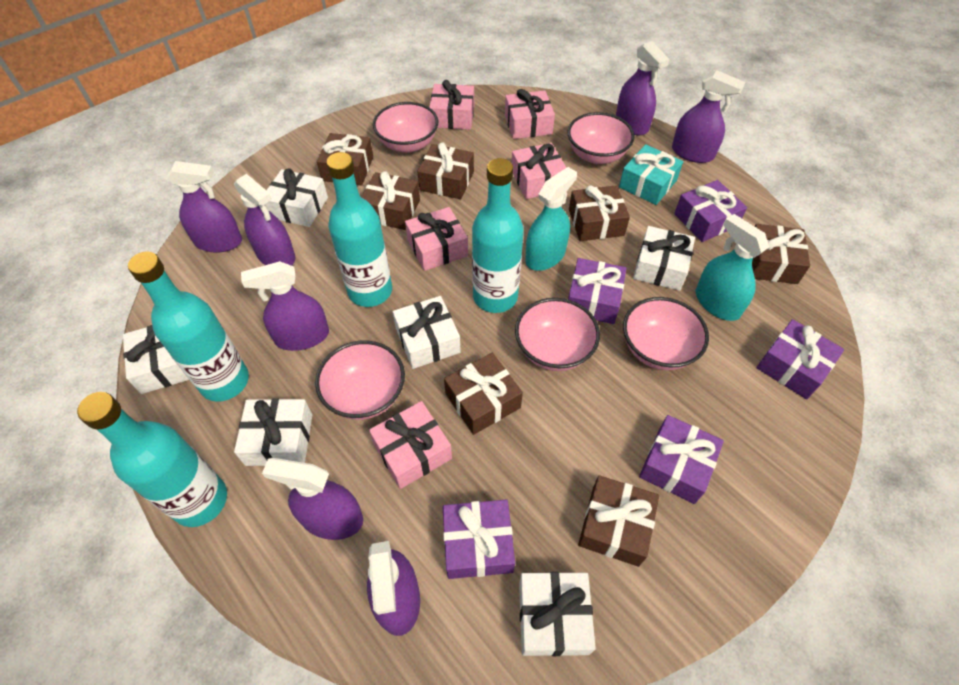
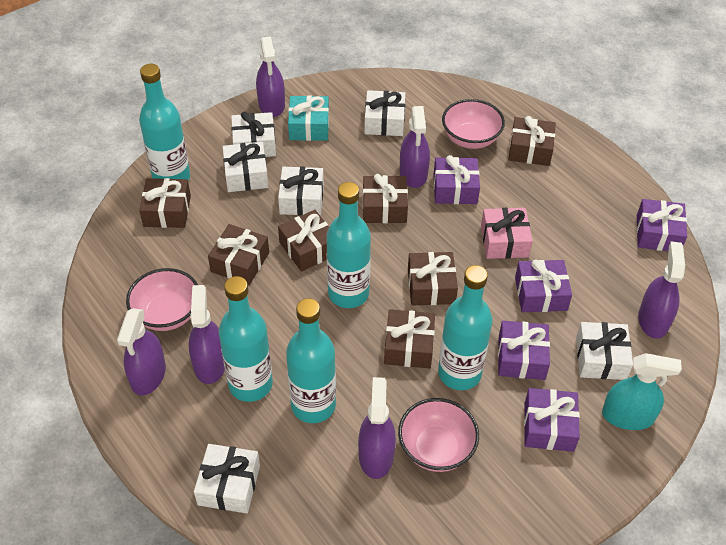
pink bowl: 5 -> 3
pink gift: 5 -> 1
purple spray bottle: 7 -> 6
turquoise bottle: 4 -> 5
turquoise spray bottle: 2 -> 1

